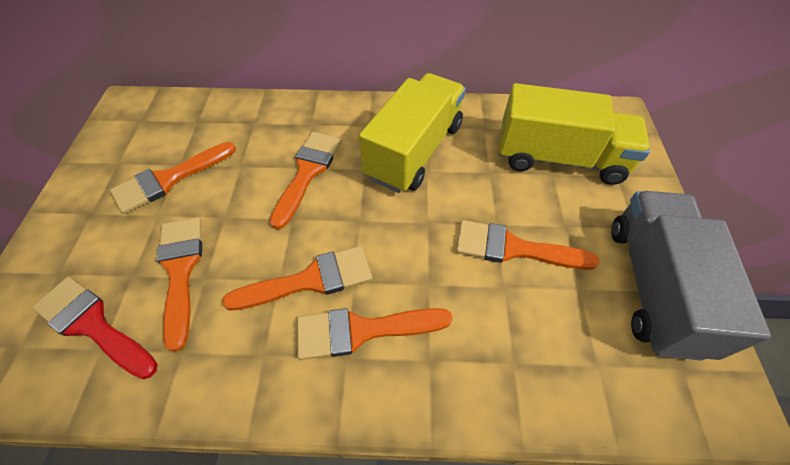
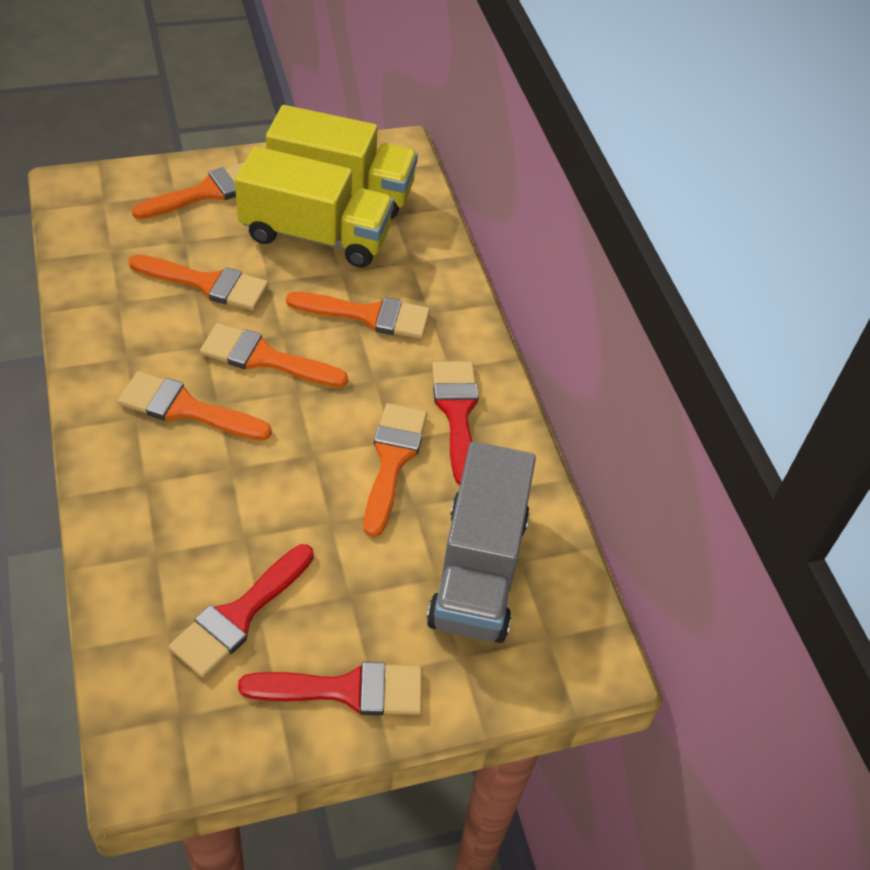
red brush: 1 -> 3

